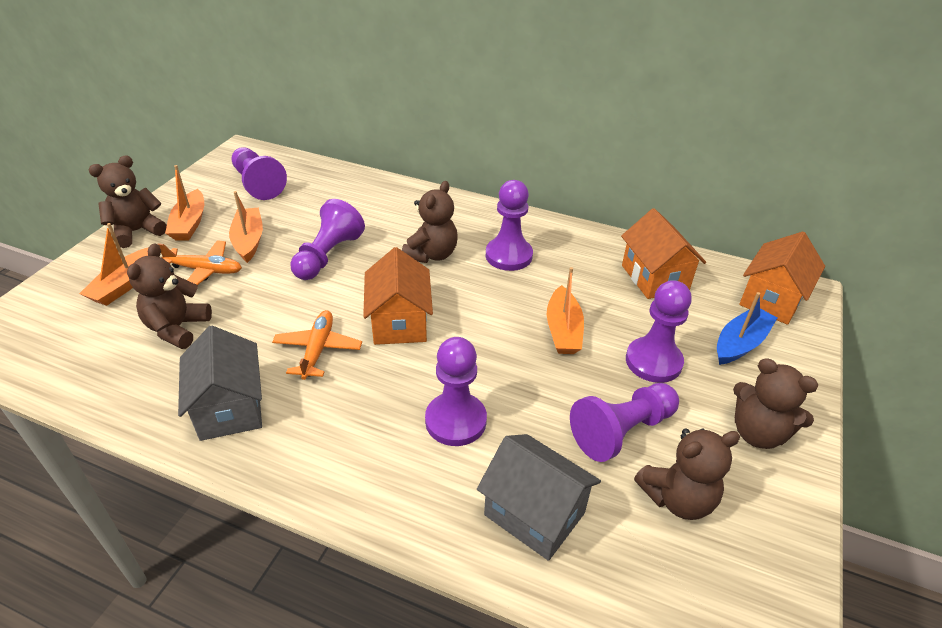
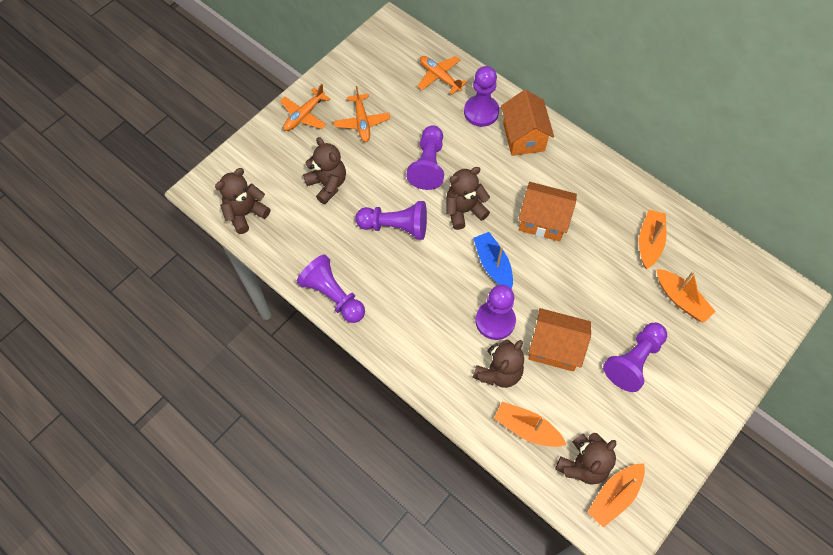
grey house: 2 -> 0
orange plane: 2 -> 3

